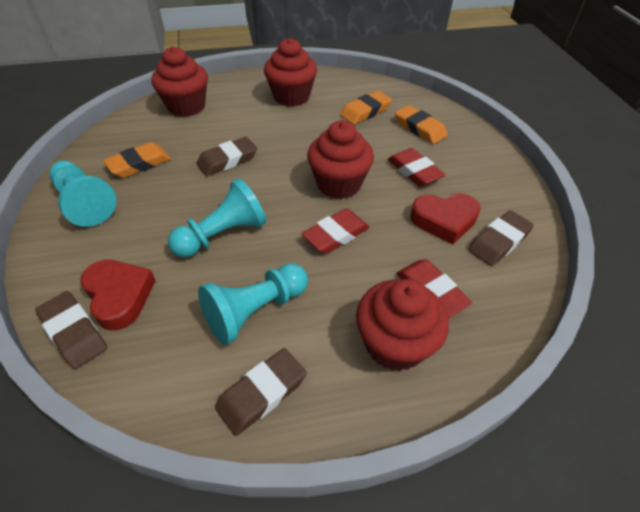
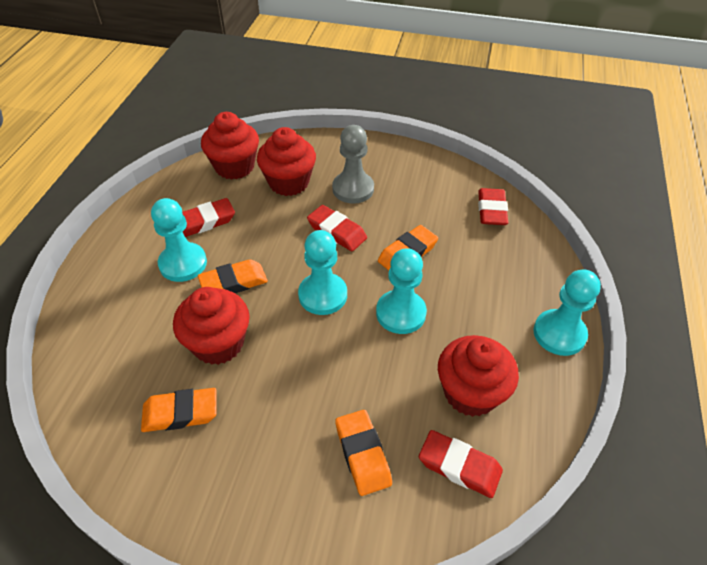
brown eraser: 4 -> 0
grey pawn: 0 -> 1
orange eraser: 3 -> 4
red eraser: 3 -> 4
red heart: 2 -> 0
turquoise pawn: 3 -> 4

